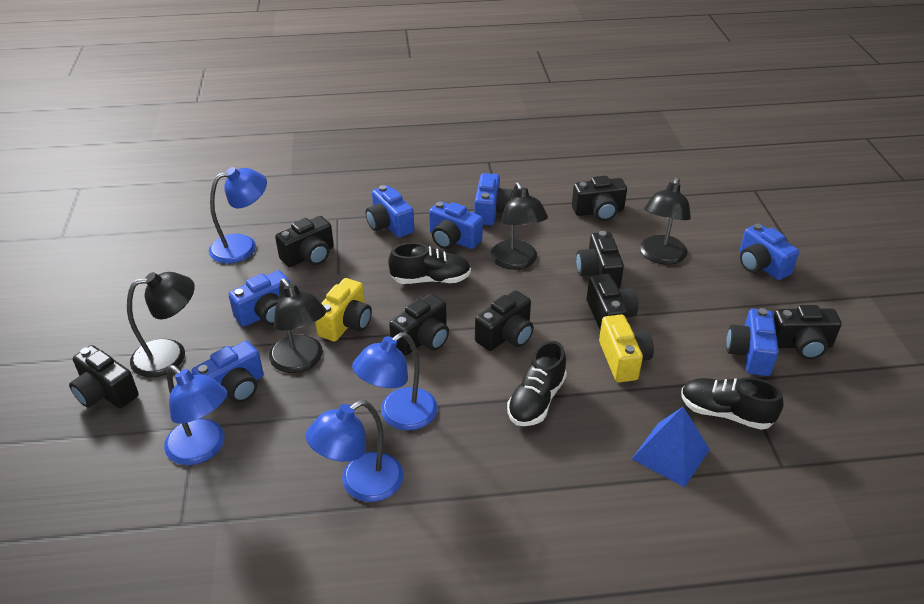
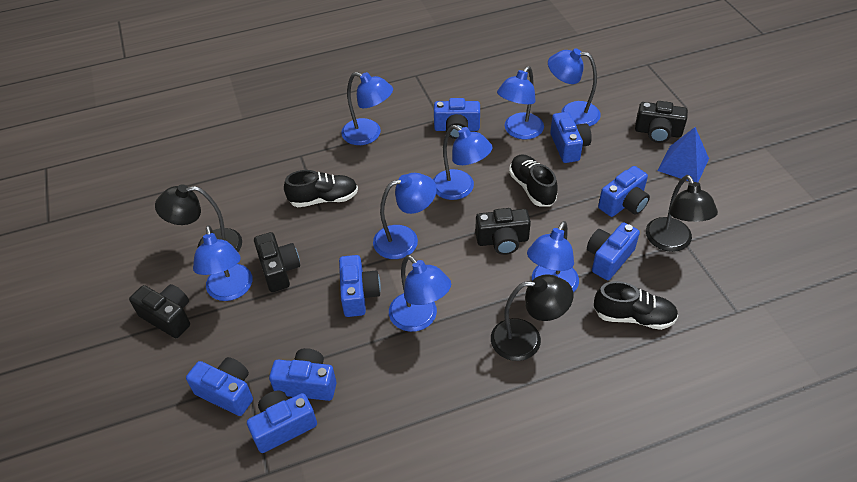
black camera: 8 -> 4
black lamp: 4 -> 3
blue camera: 7 -> 8
blue lamp: 4 -> 8
yellow camera: 2 -> 0

